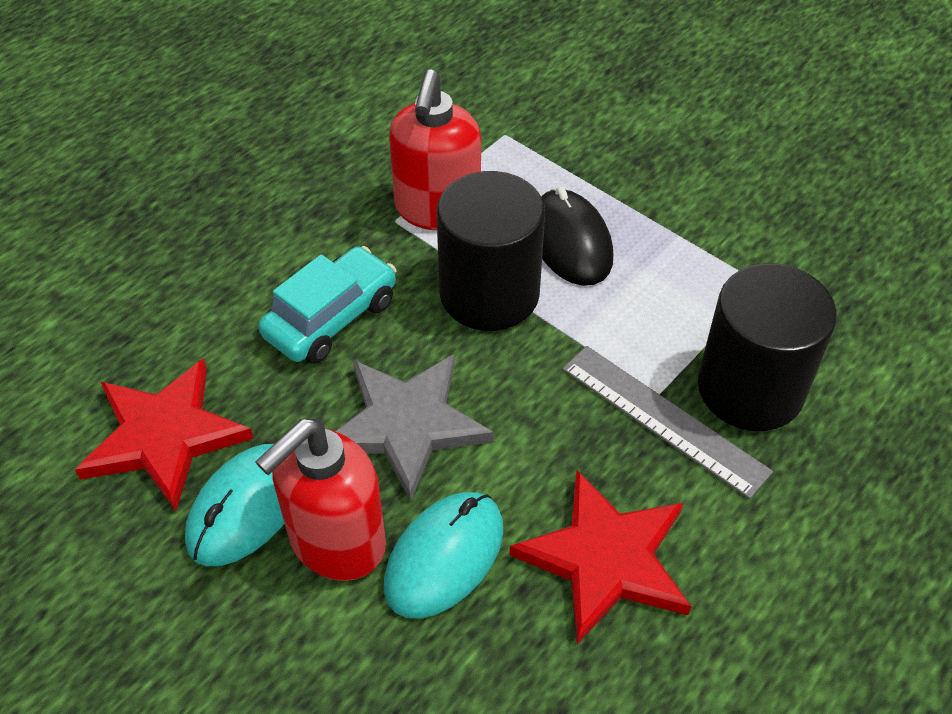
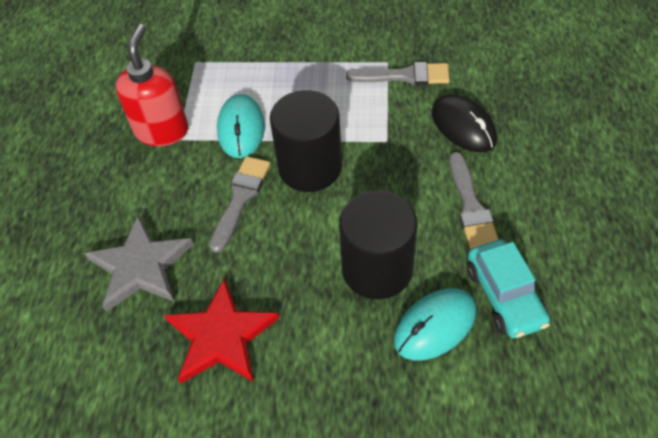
grey brush: 0 -> 3
grey ruler: 1 -> 0
red soap dispenser: 2 -> 1
red star: 2 -> 1

